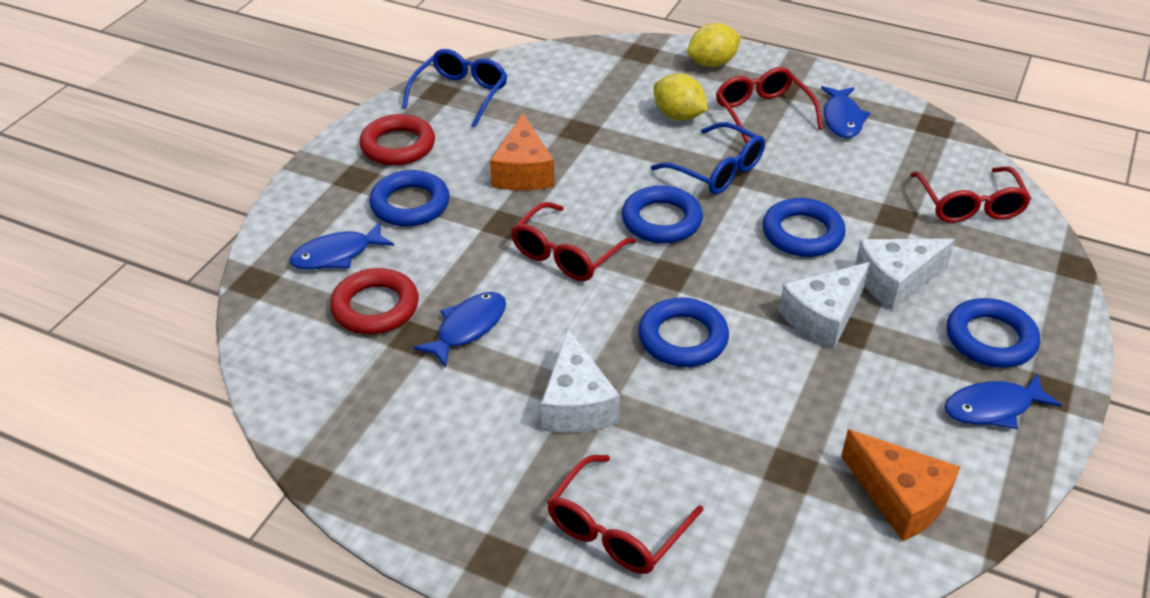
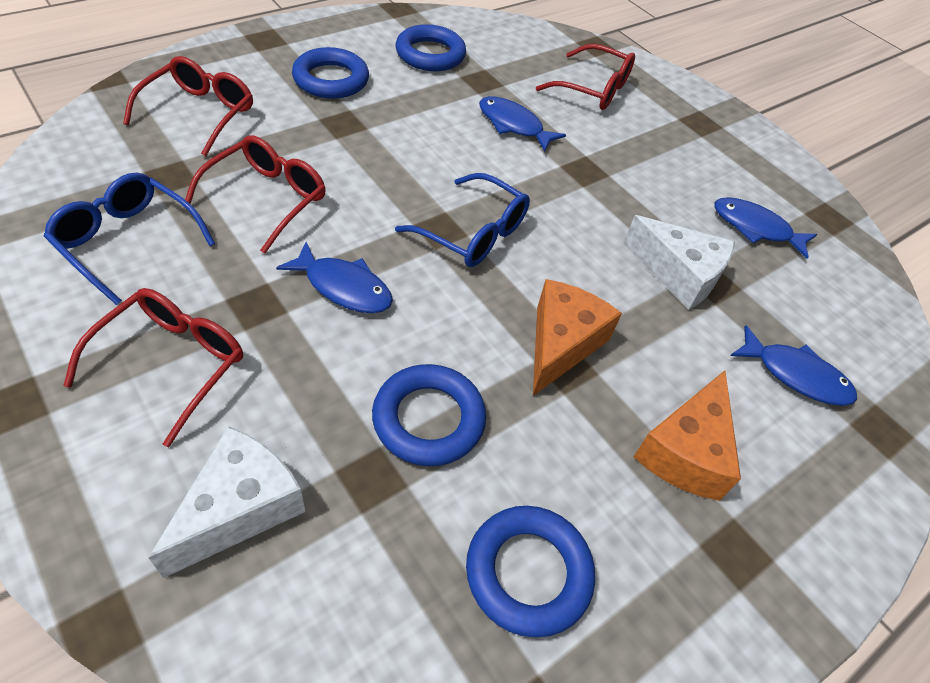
blue ring: 5 -> 4
red ring: 2 -> 0
white cheese: 3 -> 2
yellow lemon: 2 -> 0

